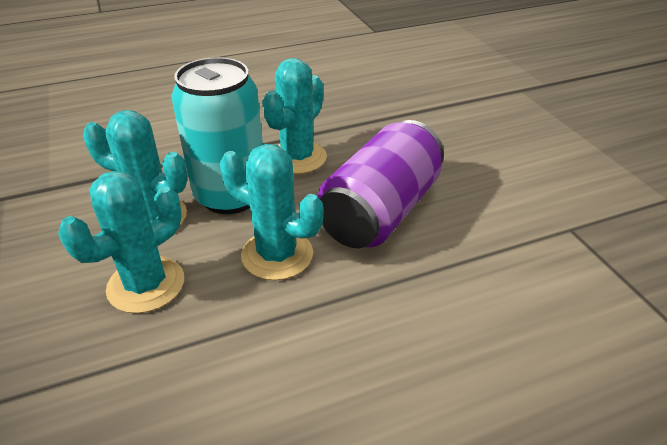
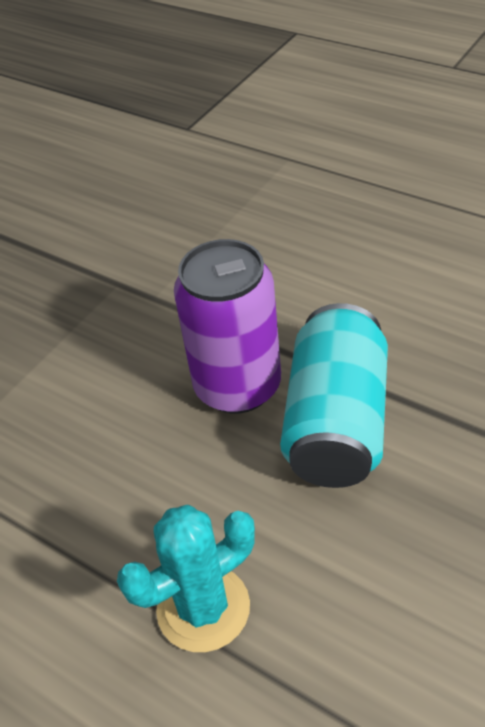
turquoise cactus: 4 -> 1

